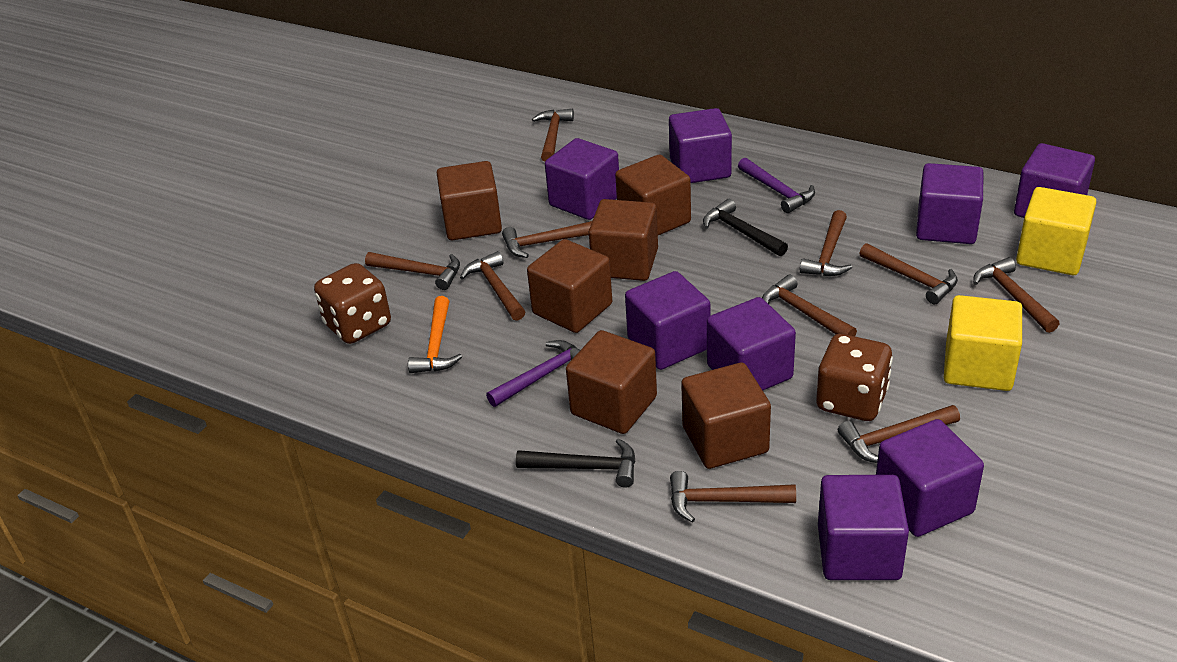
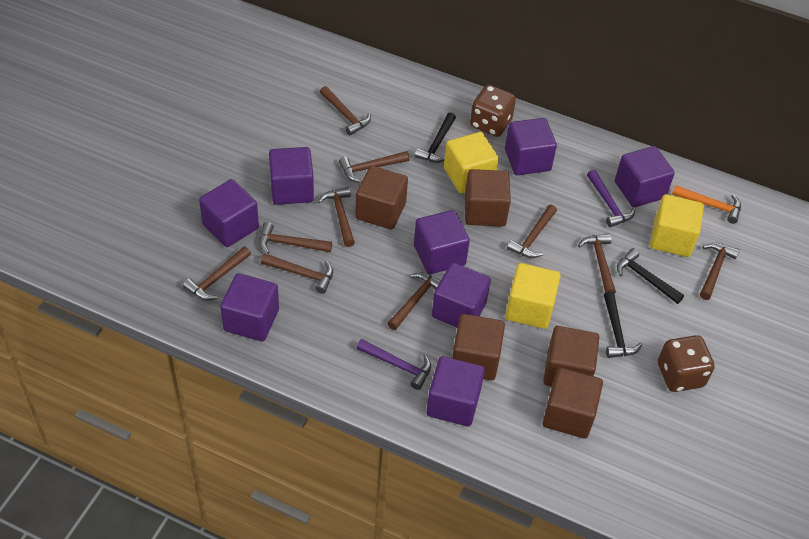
black hammer: 2 -> 3
brown cube: 6 -> 5
yellow cube: 2 -> 3

